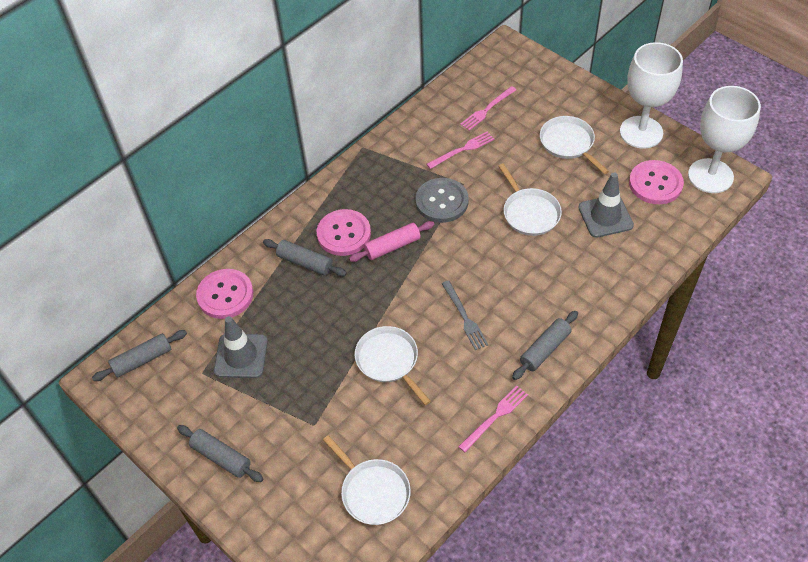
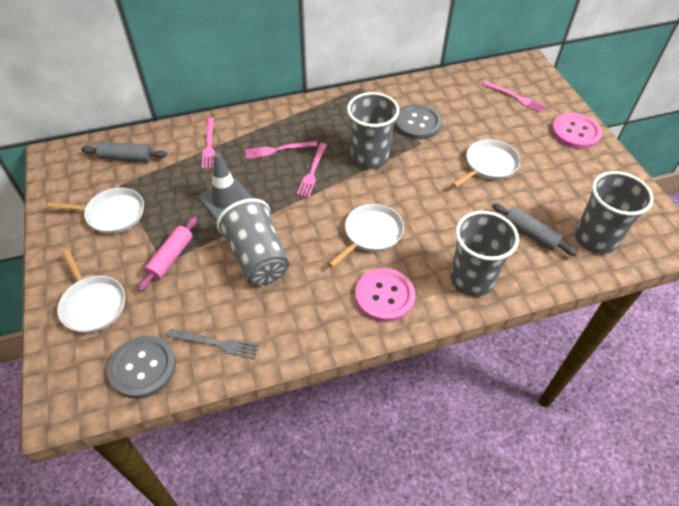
grey button: 1 -> 2
grey cup: 0 -> 4
grey rolling pin: 4 -> 2
grey traffic cone: 2 -> 1
pink button: 3 -> 2
pink fork: 3 -> 4
white goblet: 2 -> 0

